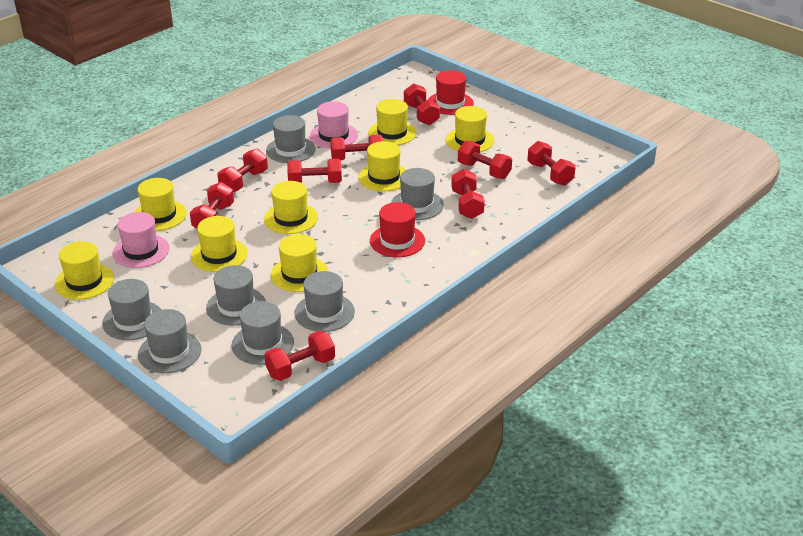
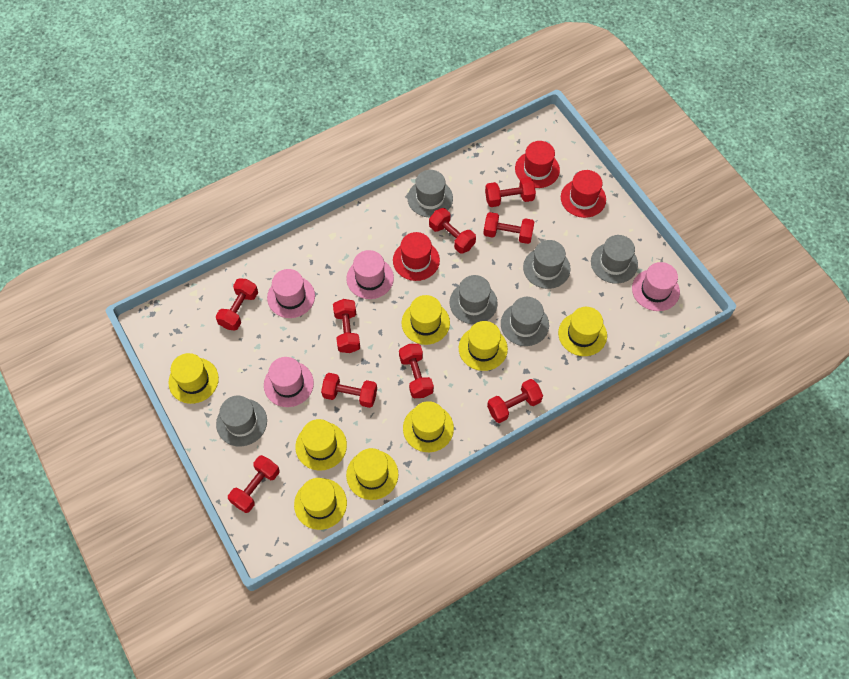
grey hat: 7 -> 6
pink hat: 2 -> 4
red hat: 2 -> 3

